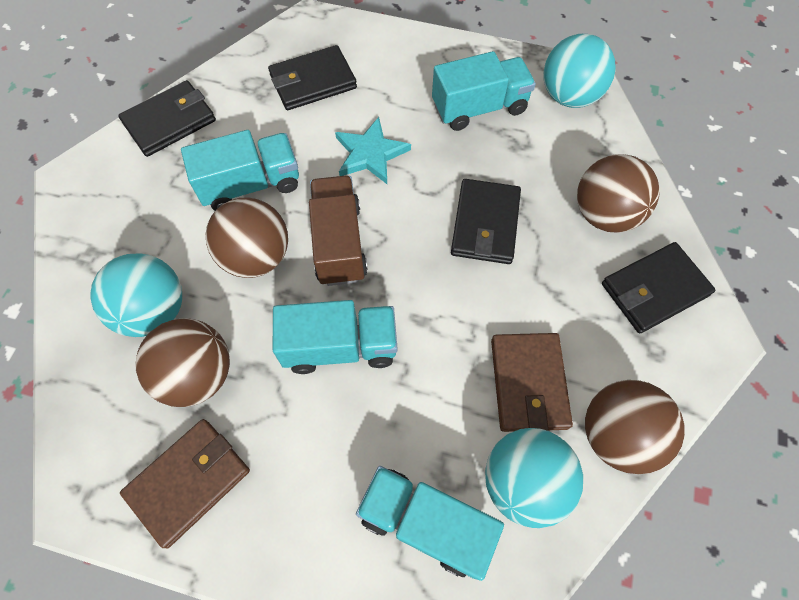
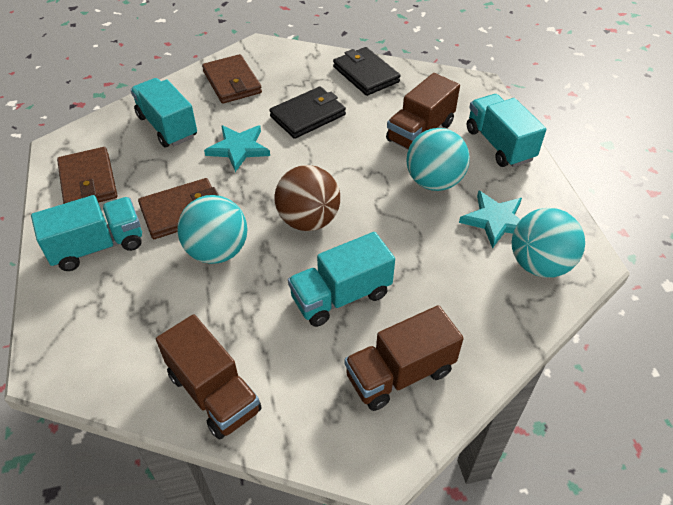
black wallet: 4 -> 2
brown ball: 4 -> 1
brown truck: 1 -> 3
brown wallet: 2 -> 3
turquoise star: 1 -> 2

